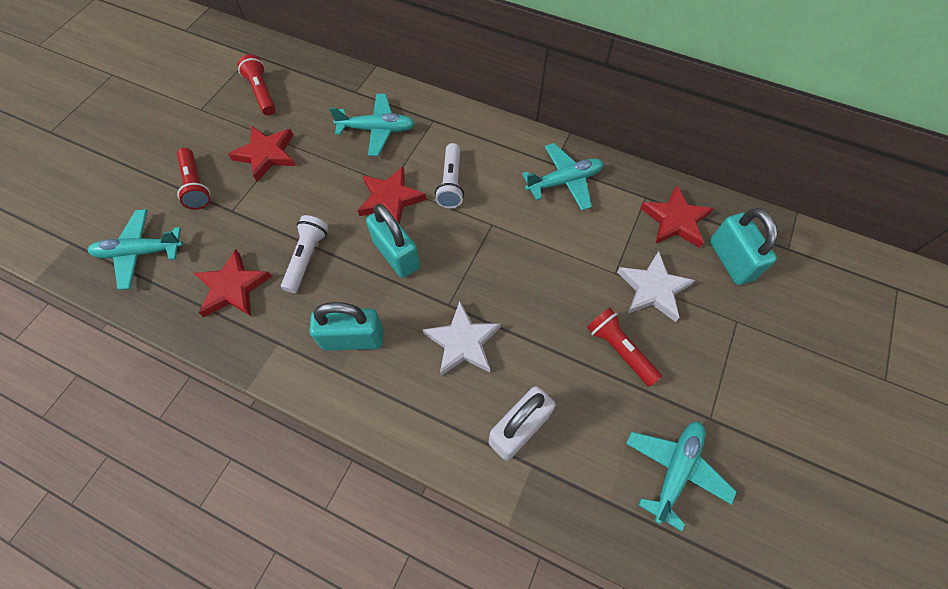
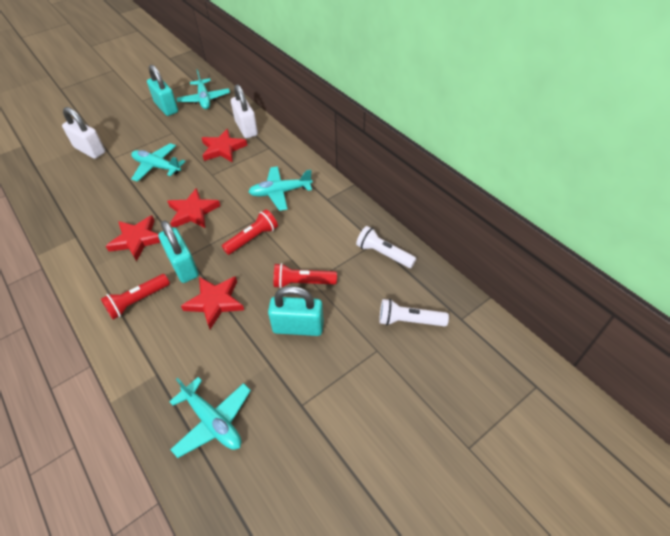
white padlock: 1 -> 2
white star: 2 -> 0

